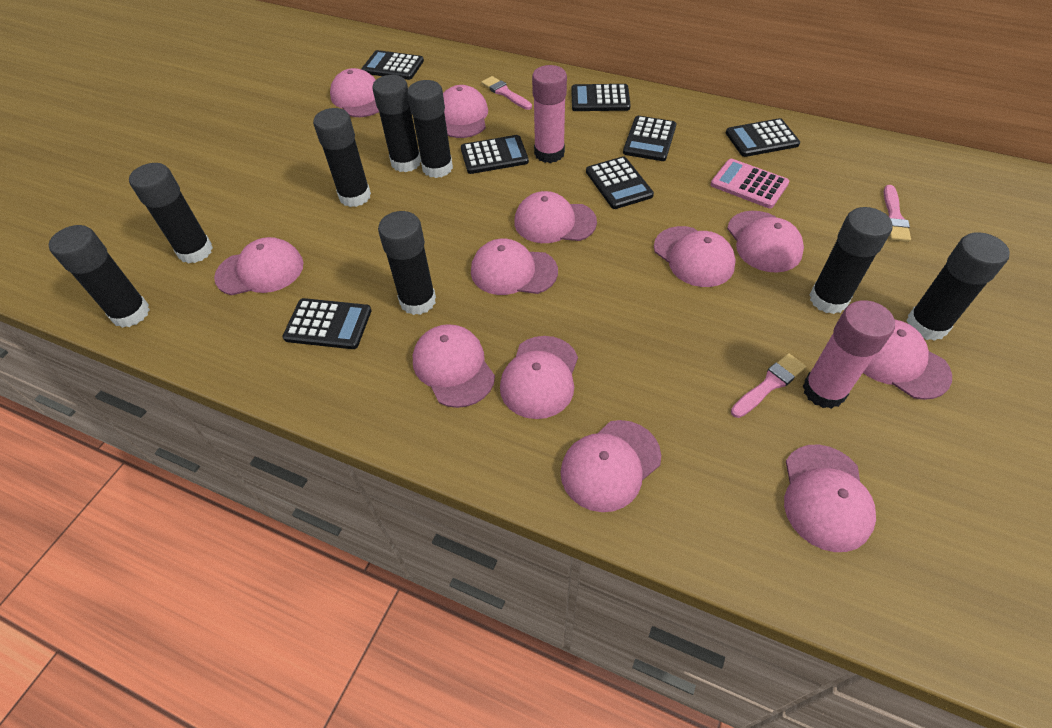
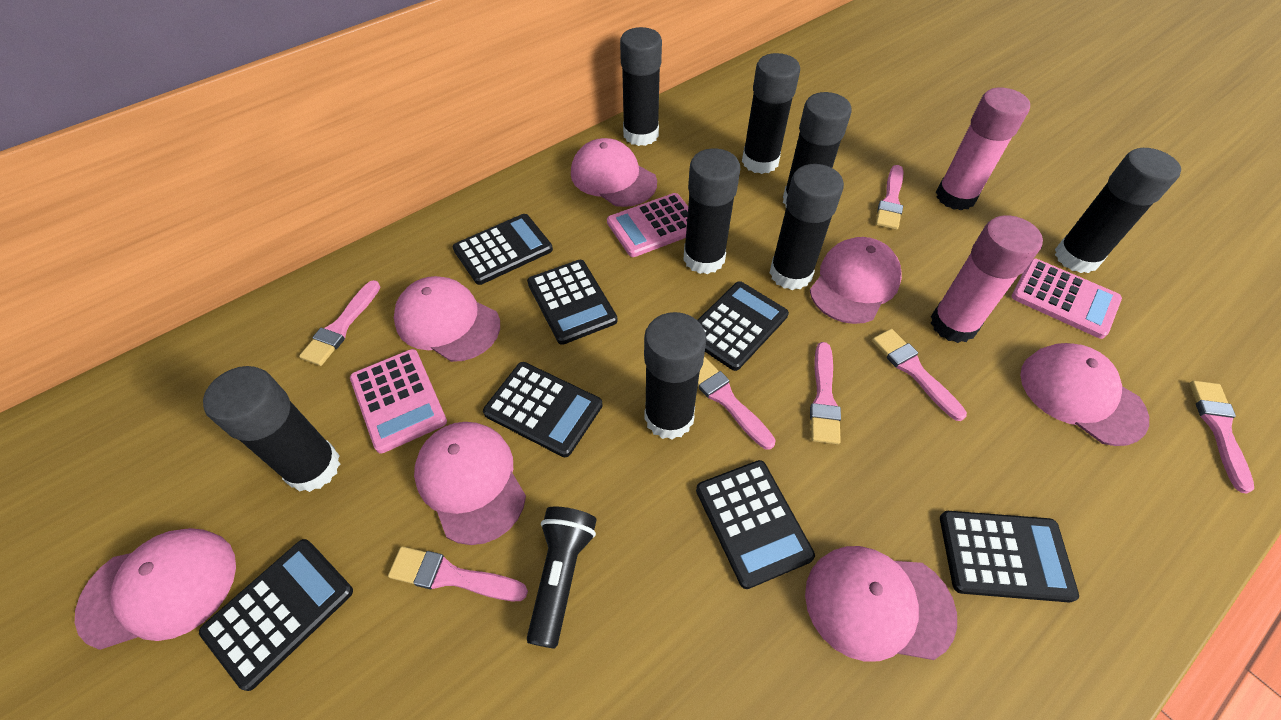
black flashlight: 0 -> 1
pink brush: 3 -> 7
pink calculator: 1 -> 3
pink cap: 12 -> 7

